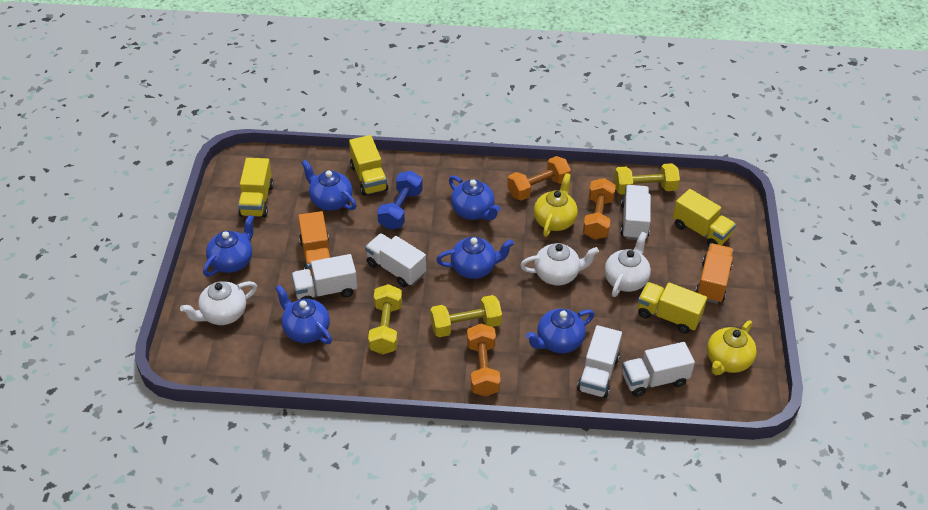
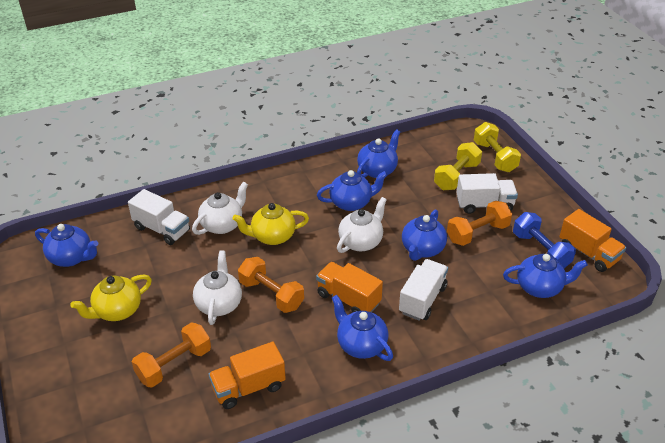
orange truck: 2 -> 3
white truck: 5 -> 3
yellow dumbbell: 3 -> 2
yellow truck: 4 -> 0

